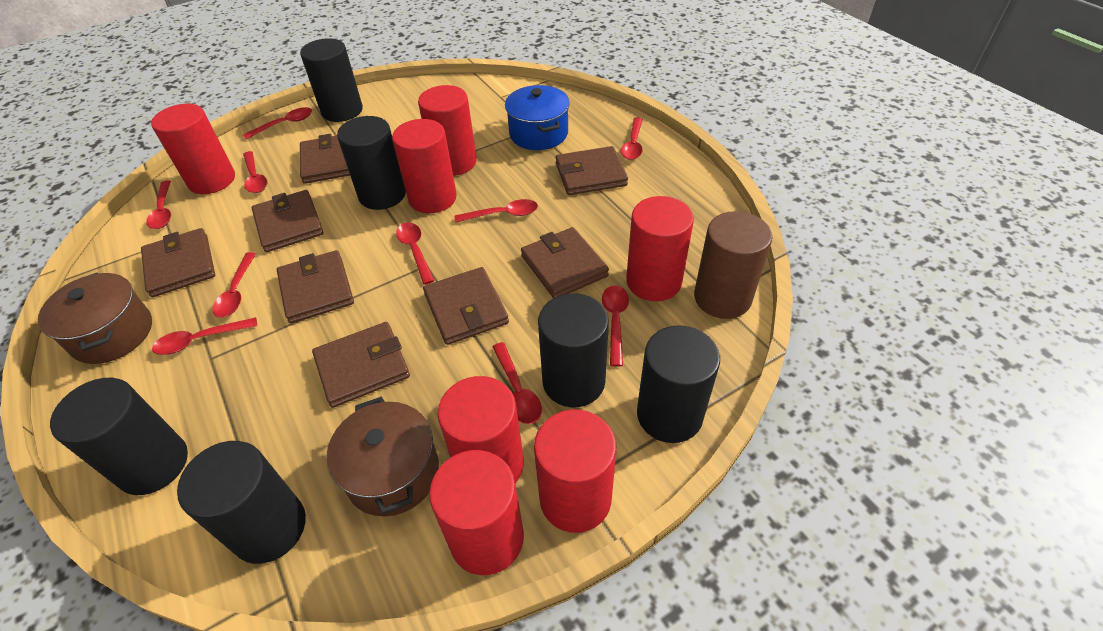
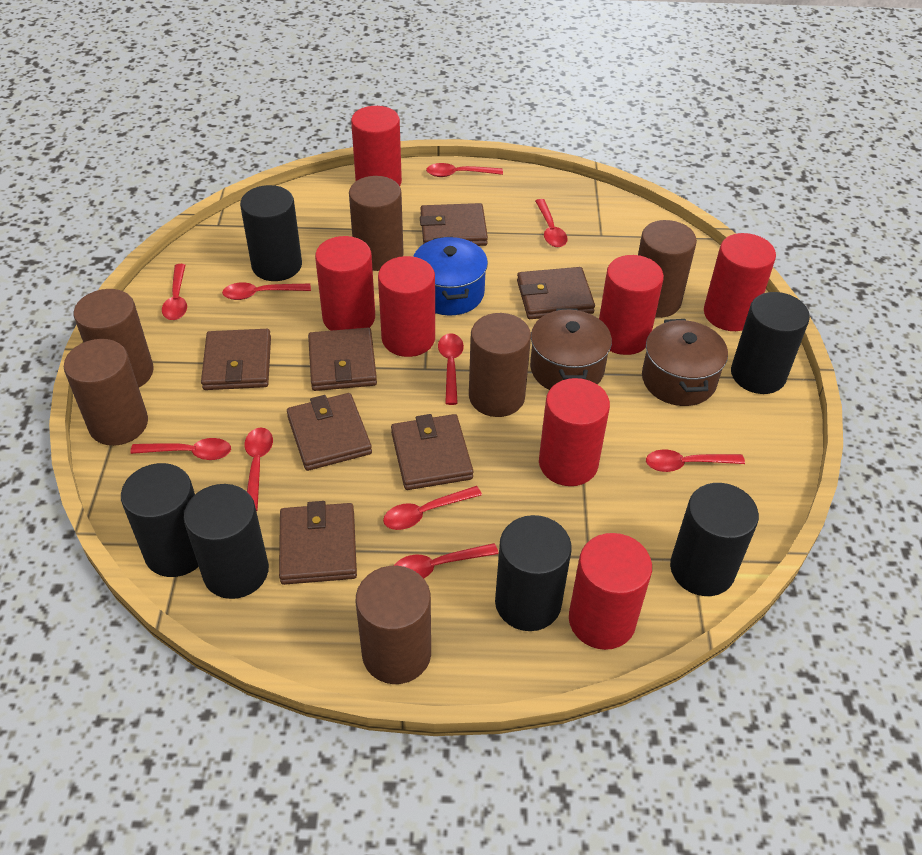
brown cylinder: 1 -> 6
brown wallet: 8 -> 7

